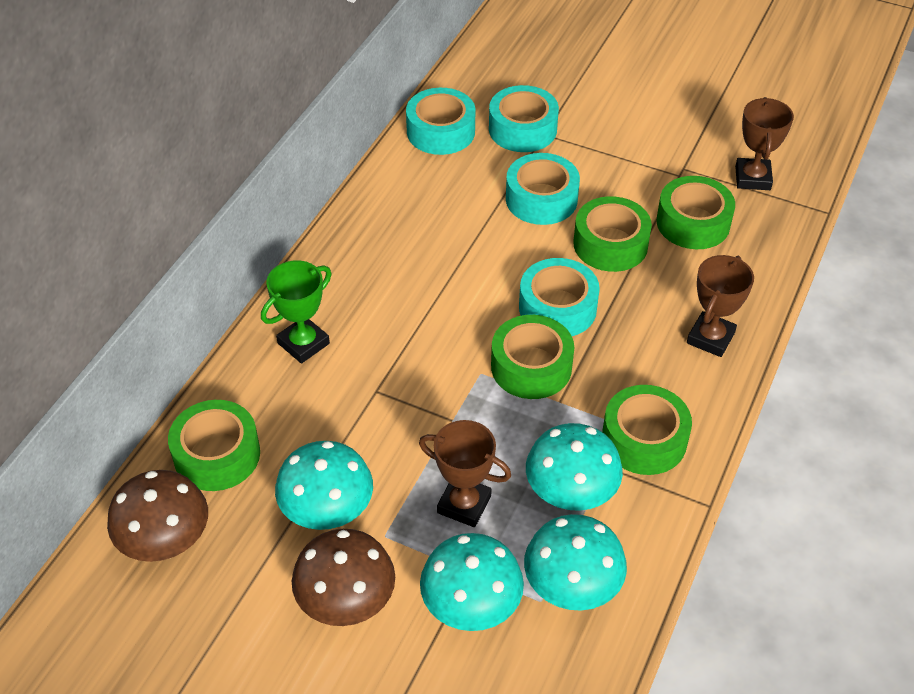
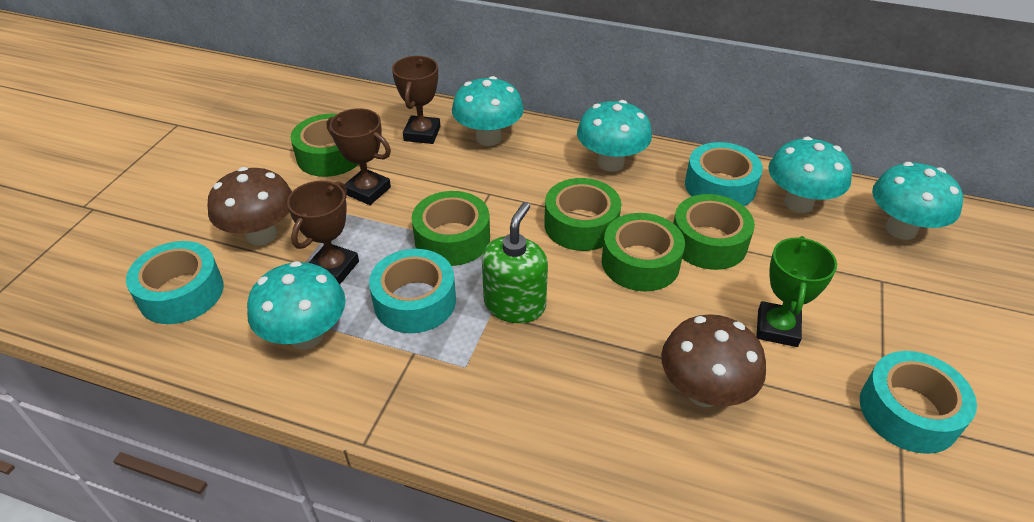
green soap dispenser: 0 -> 1
turquoise mushroom: 4 -> 5

